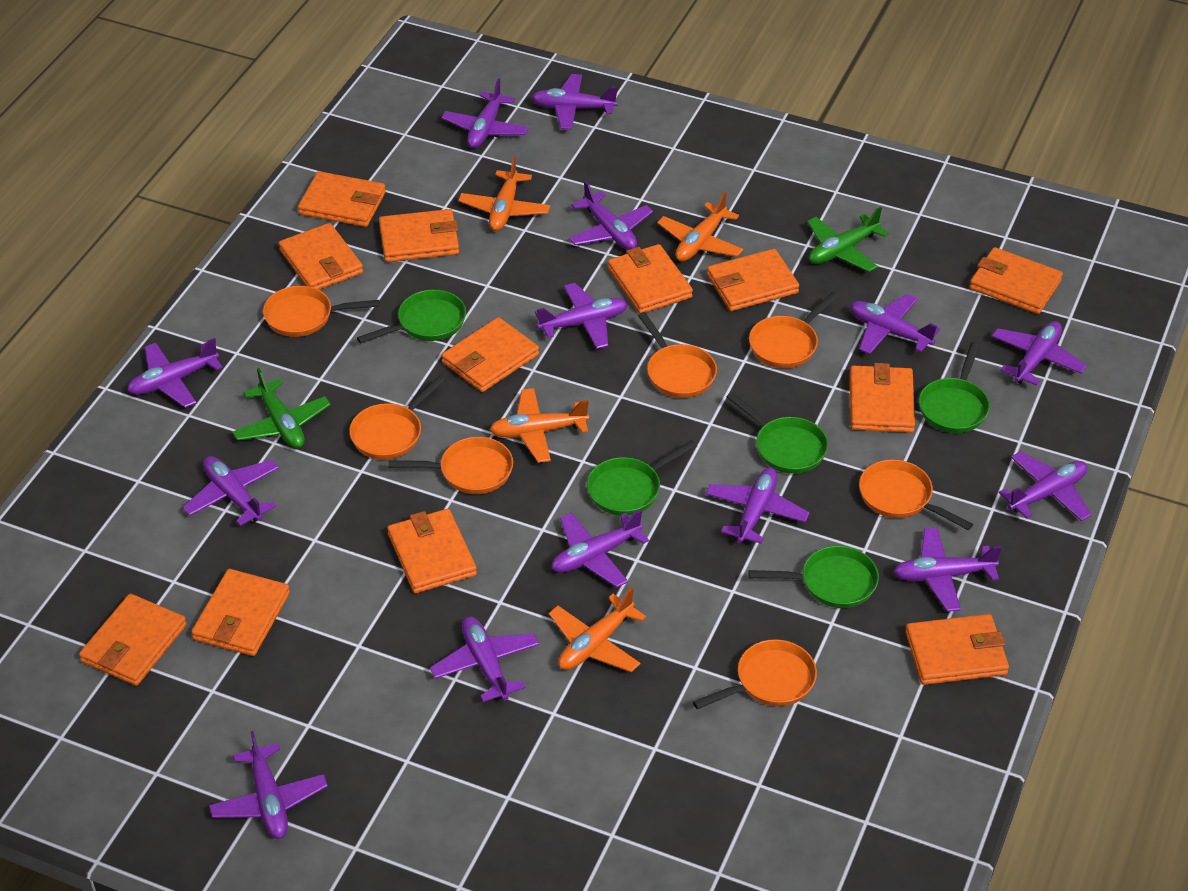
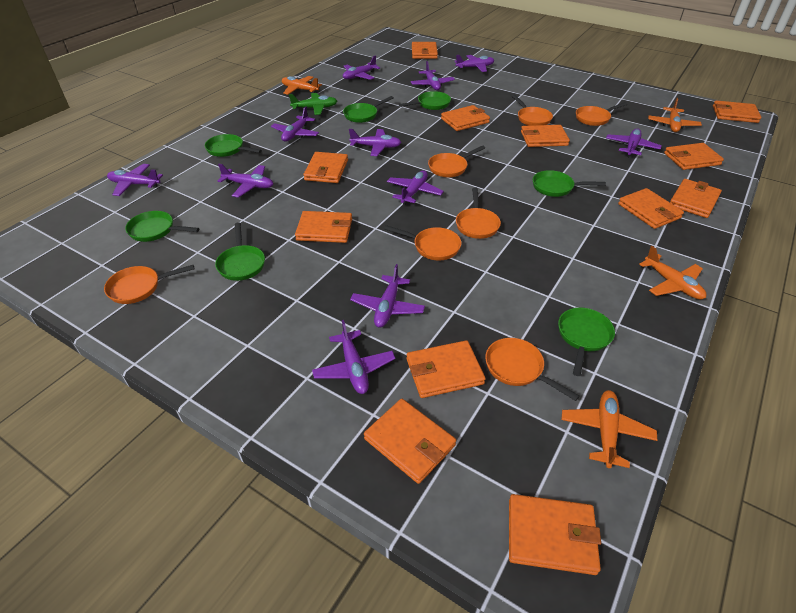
green pan: 5 -> 7
green plane: 2 -> 1
purple plane: 14 -> 11

